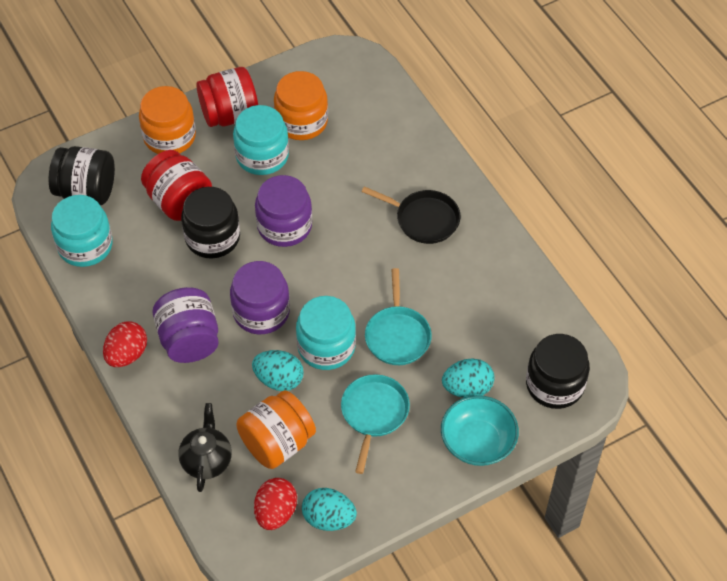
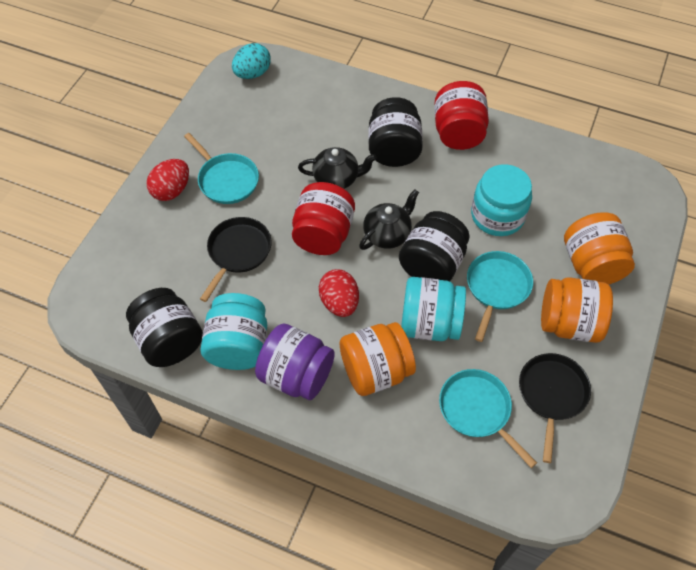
black pan: 1 -> 2
black teapot: 1 -> 2
purple jar: 3 -> 1
turquoise bowl: 1 -> 0
turquoise egg: 3 -> 1
turquoise pan: 2 -> 3

